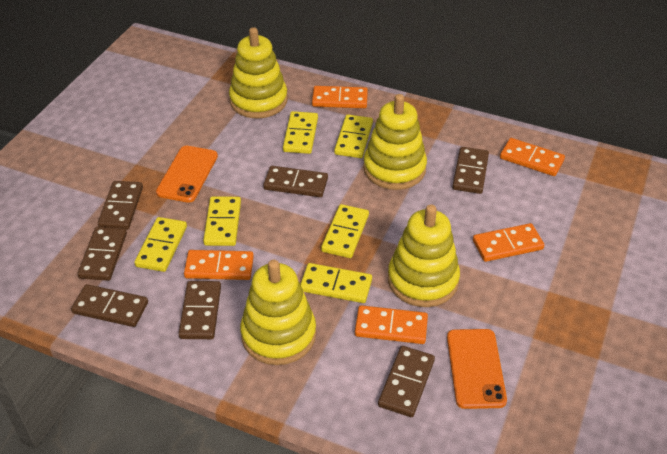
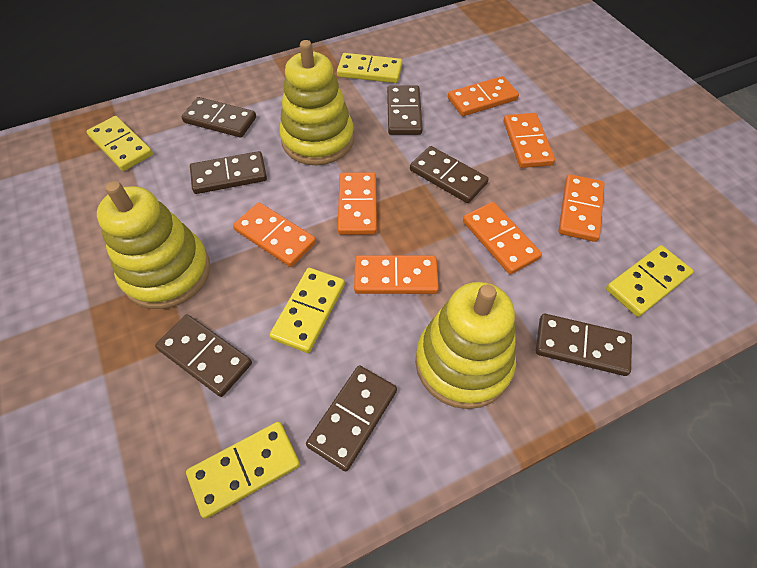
orange domino: 5 -> 7
orange phone: 2 -> 0
yellow domino: 6 -> 5
yellow stacking toy: 4 -> 3

